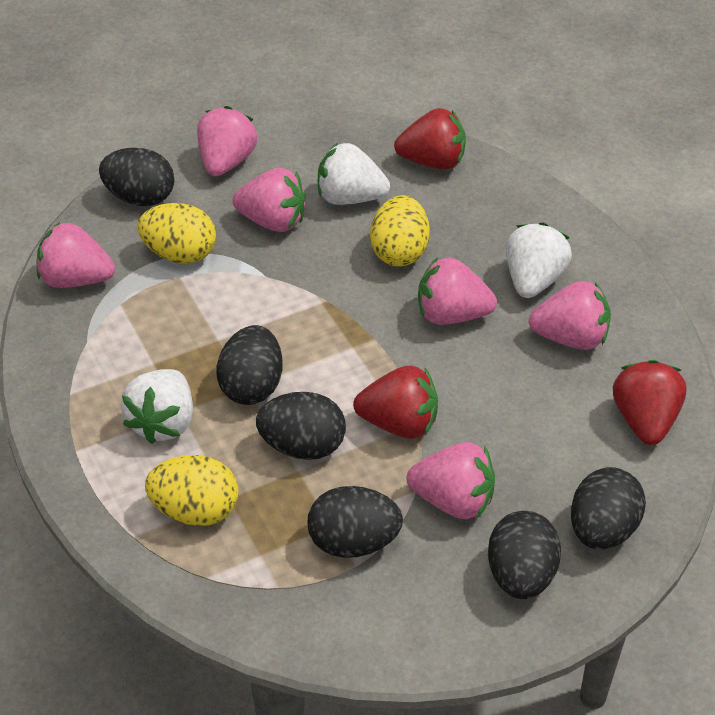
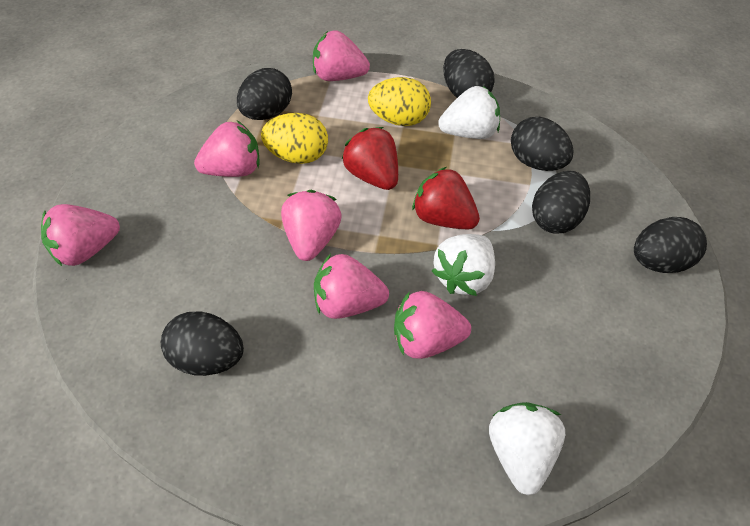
red strawberry: 3 -> 2
yellow egg: 3 -> 2

